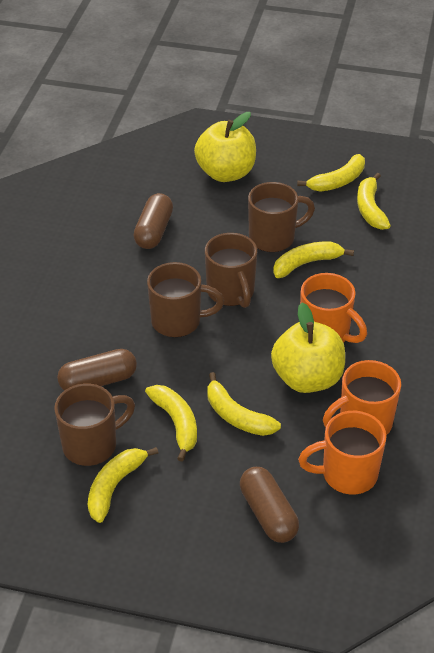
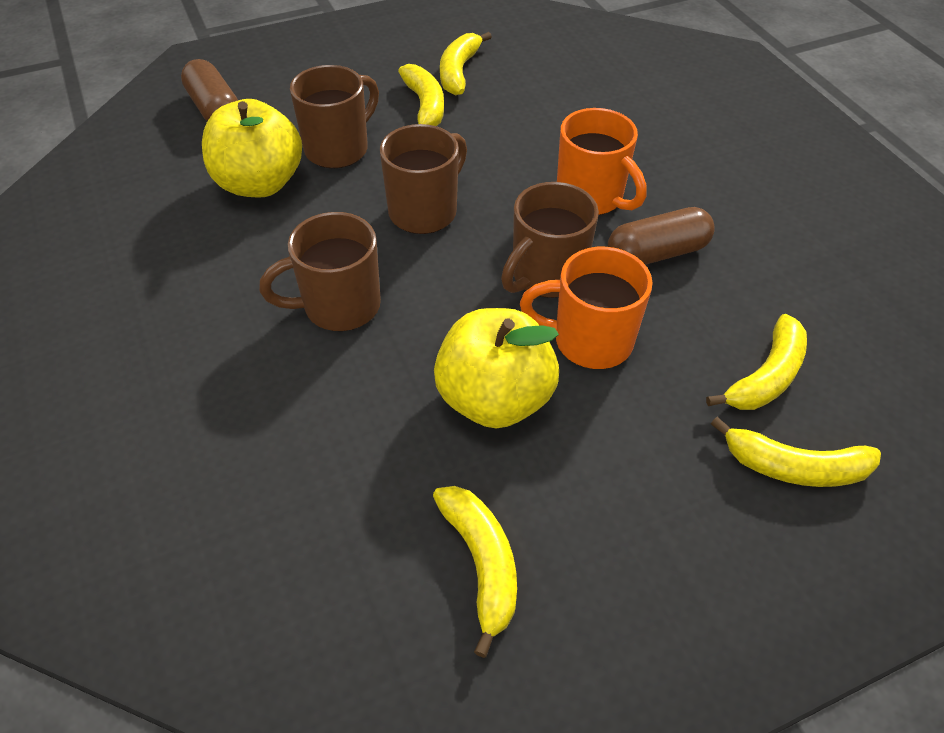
brown capsule: 3 -> 2
orange mug: 3 -> 2
yellow banana: 6 -> 5

